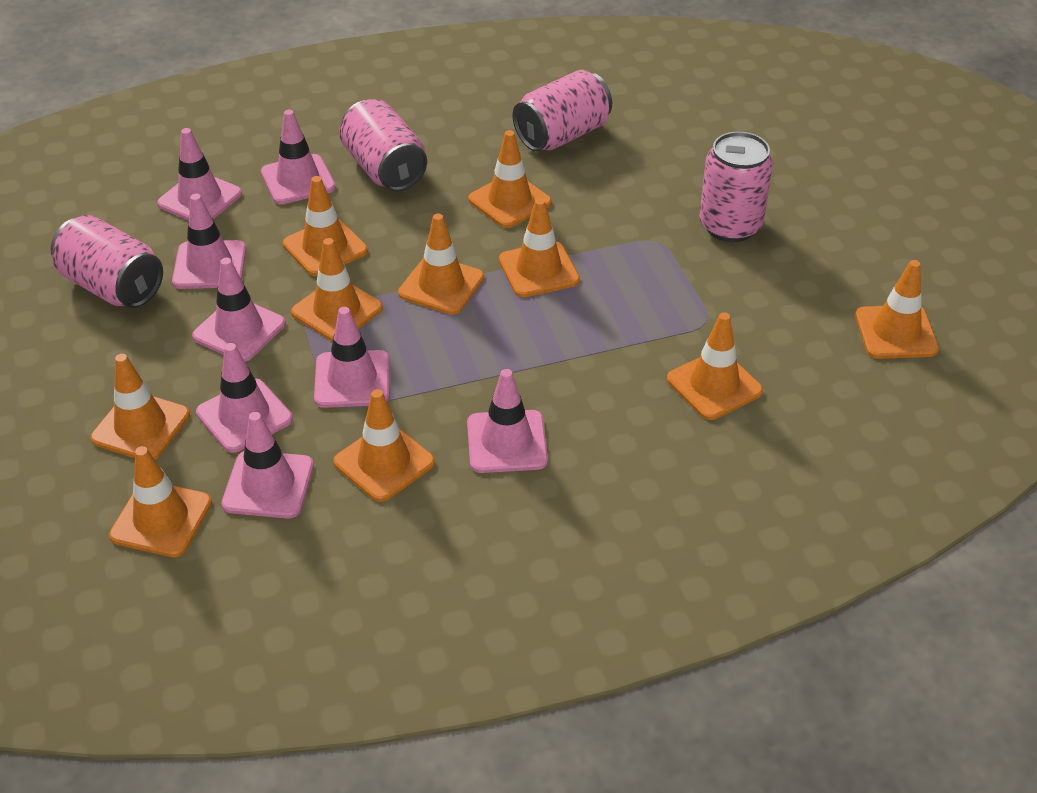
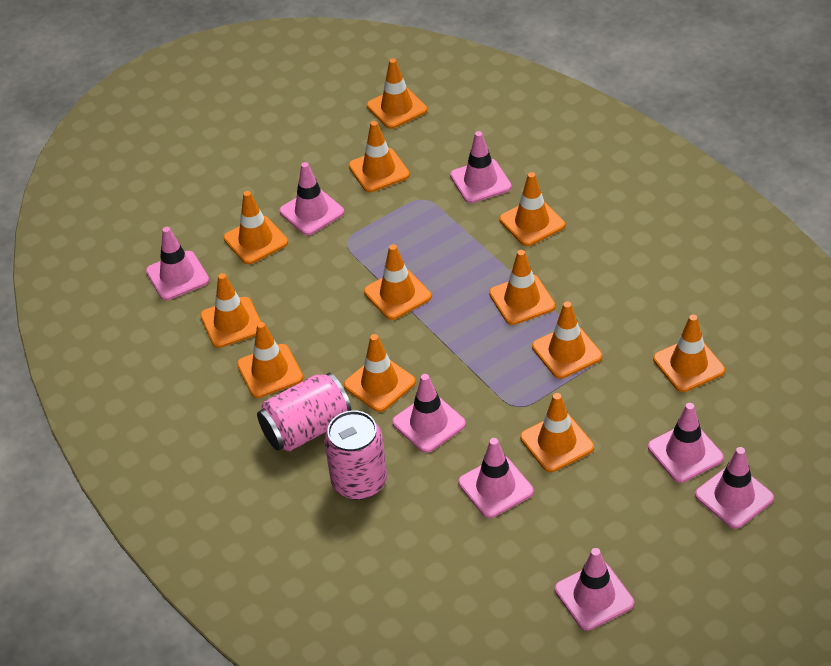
orange traffic cone: 10 -> 12
pink can: 4 -> 2

